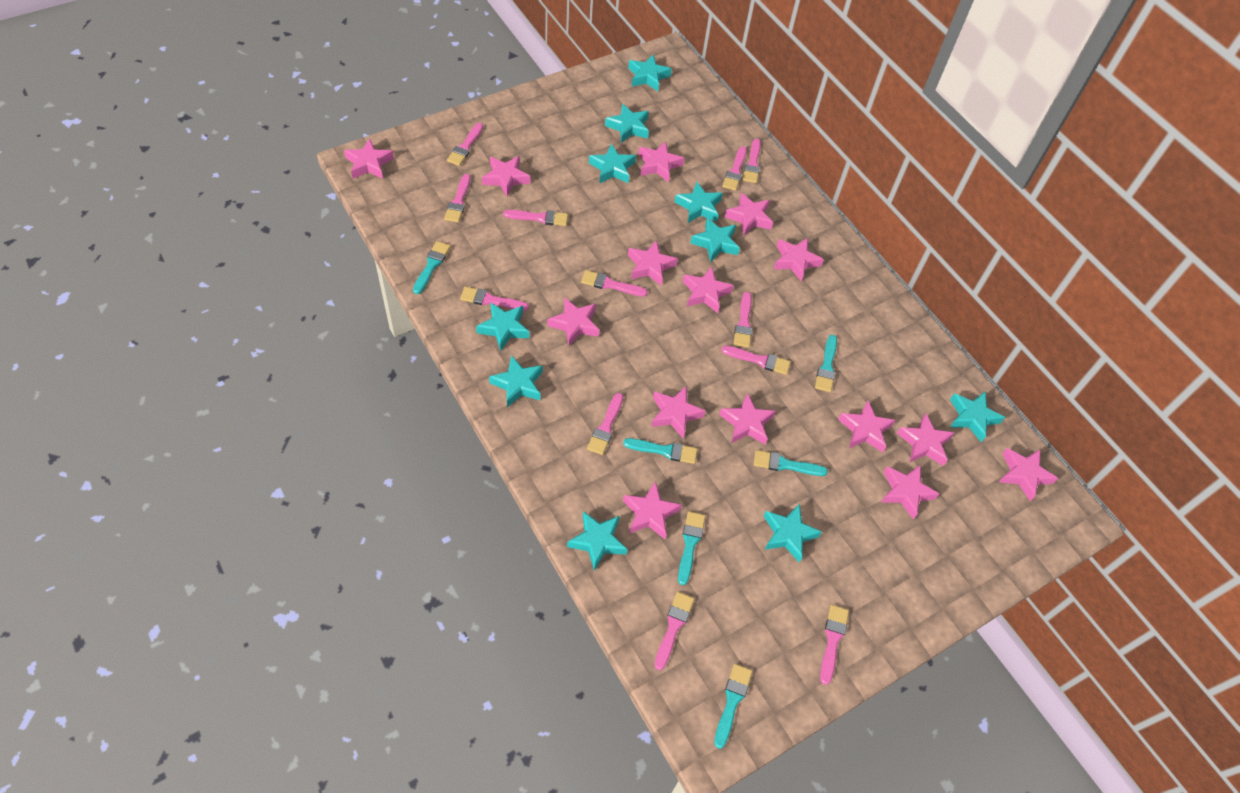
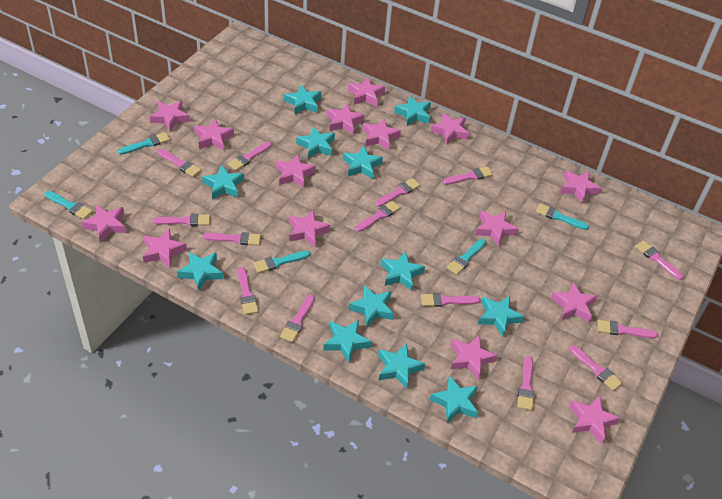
pink brush: 12 -> 14
turquoise brush: 6 -> 5
turquoise star: 10 -> 12

